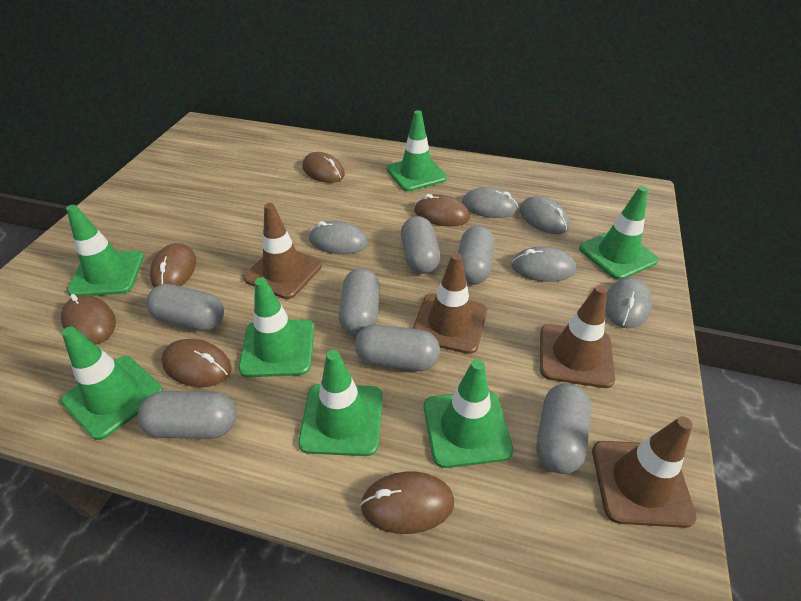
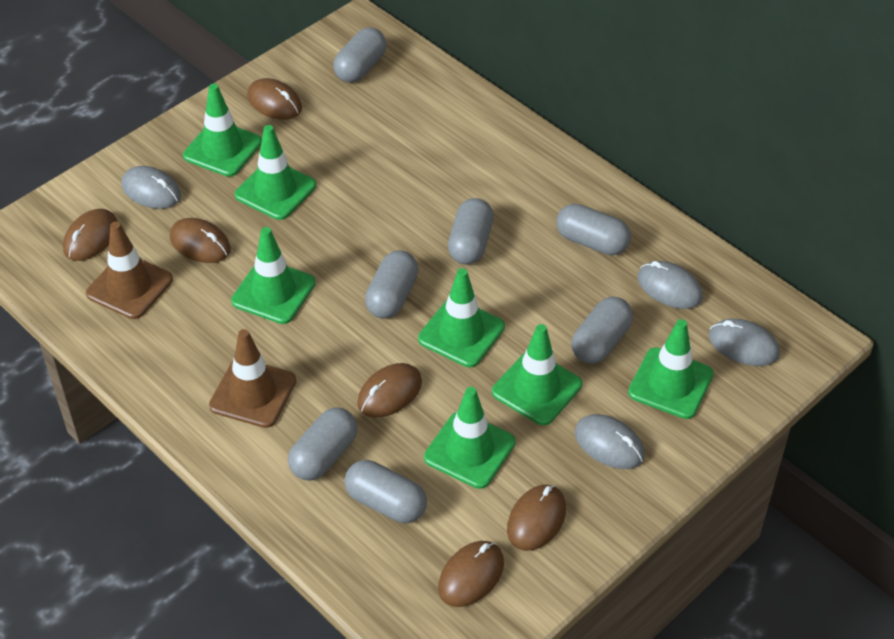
brown traffic cone: 4 -> 2
grey mouse: 5 -> 4

